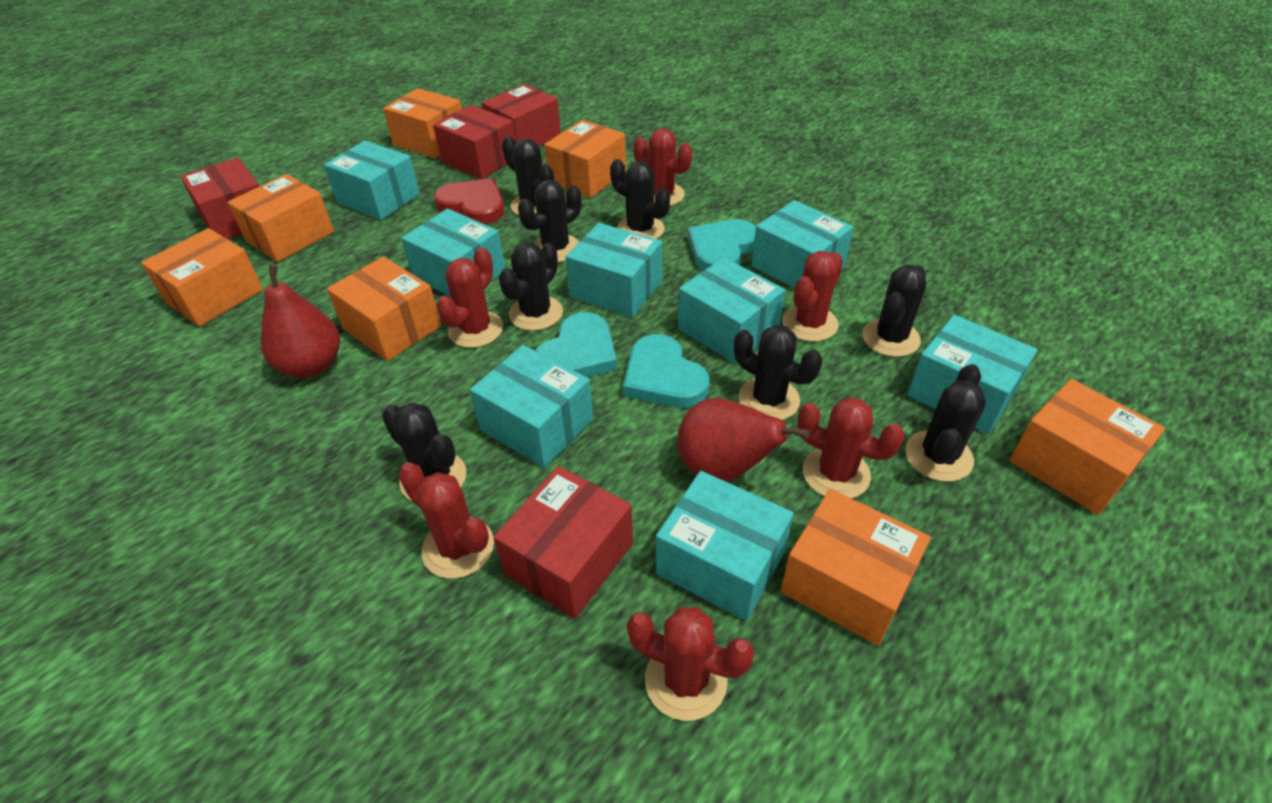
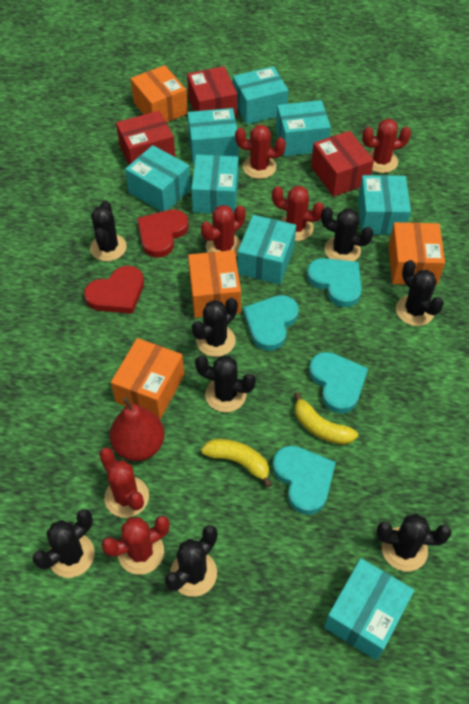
orange box: 7 -> 4
red box: 4 -> 3
red heart: 1 -> 2
red pear: 2 -> 1
turquoise heart: 3 -> 4
yellow banana: 0 -> 2

